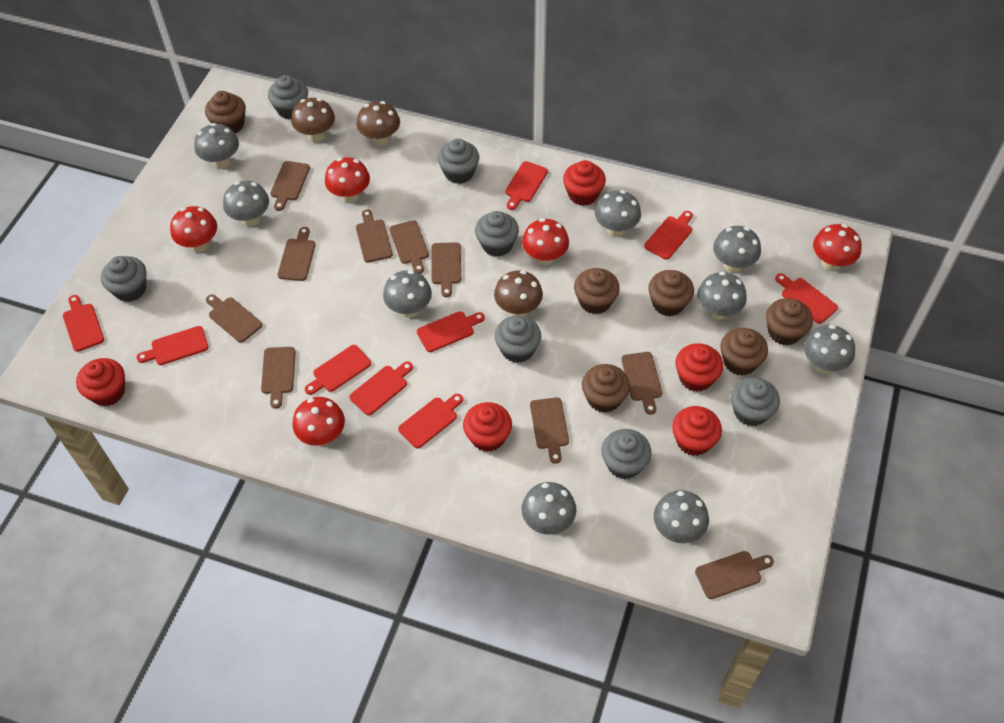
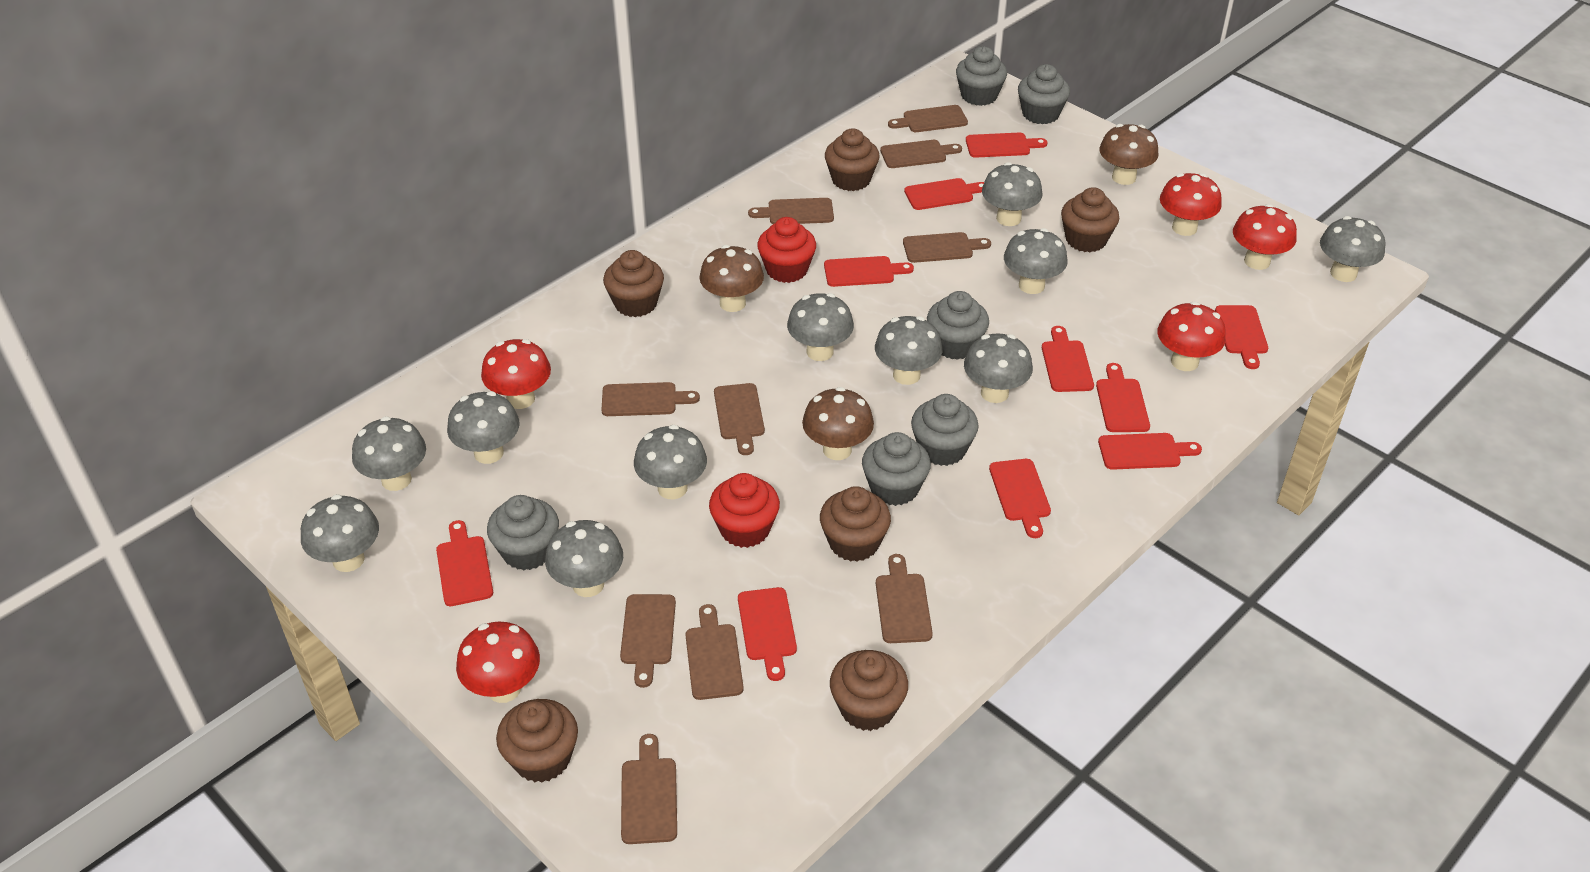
grey cupcake: 7 -> 6
grey mushroom: 9 -> 11
red cupcake: 5 -> 2
red cutting board: 9 -> 10

